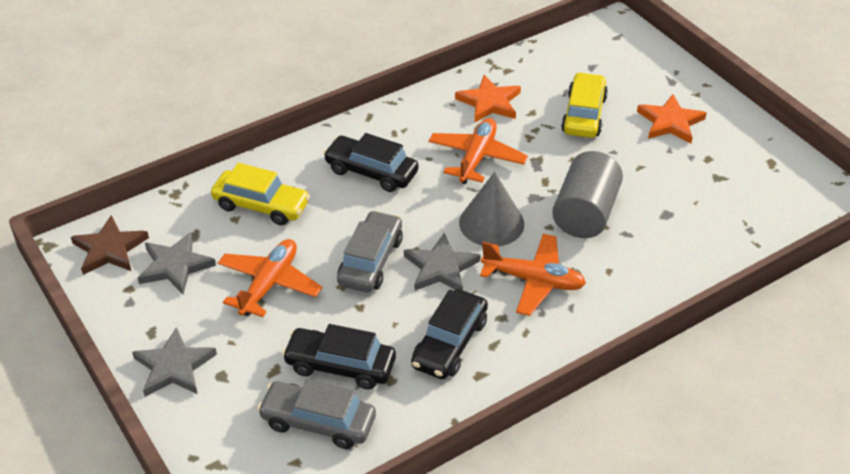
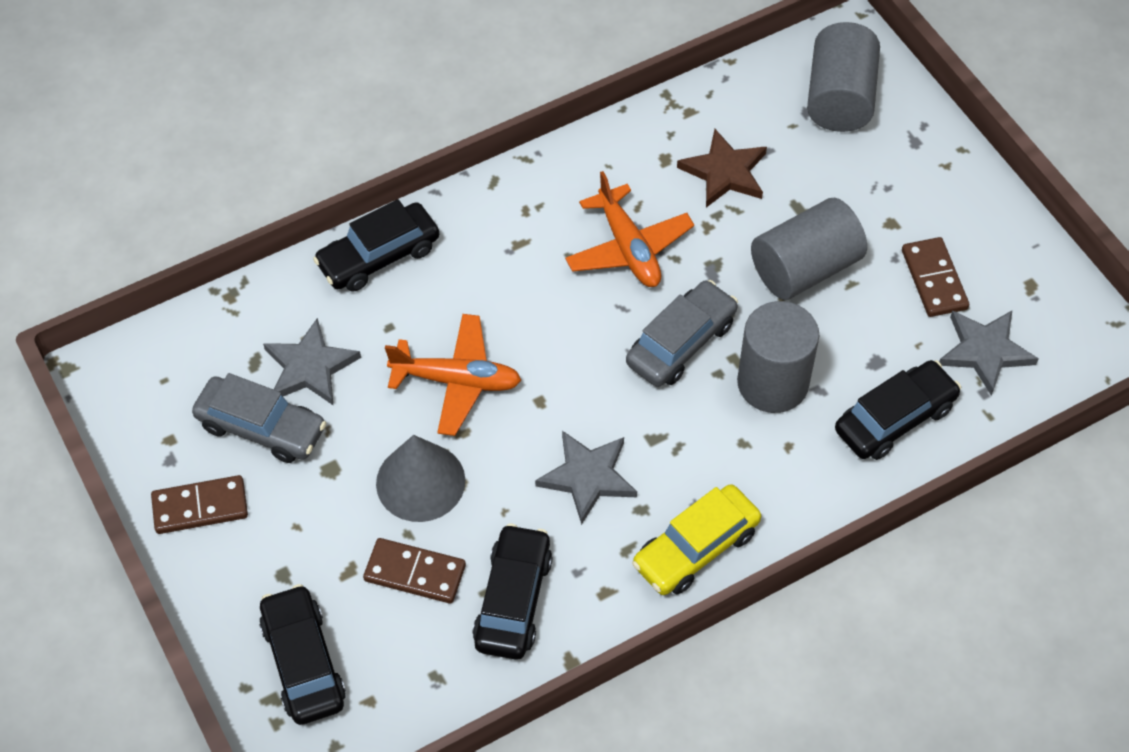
black car: 3 -> 4
brown domino: 0 -> 3
grey cylinder: 1 -> 3
orange plane: 3 -> 2
orange star: 2 -> 0
yellow car: 2 -> 1

